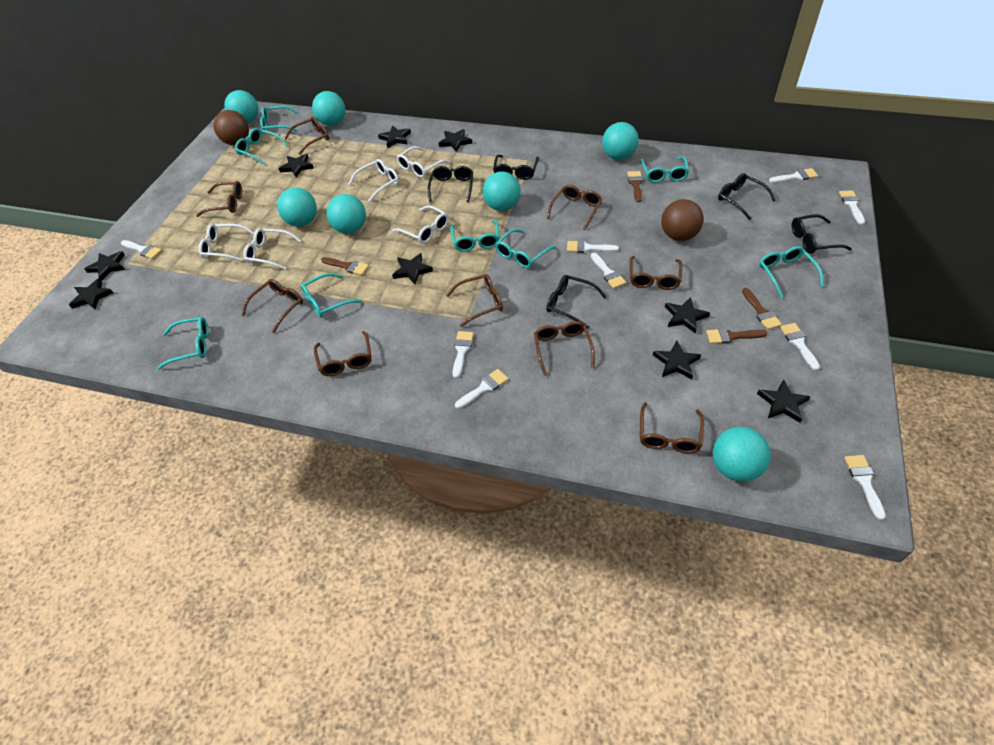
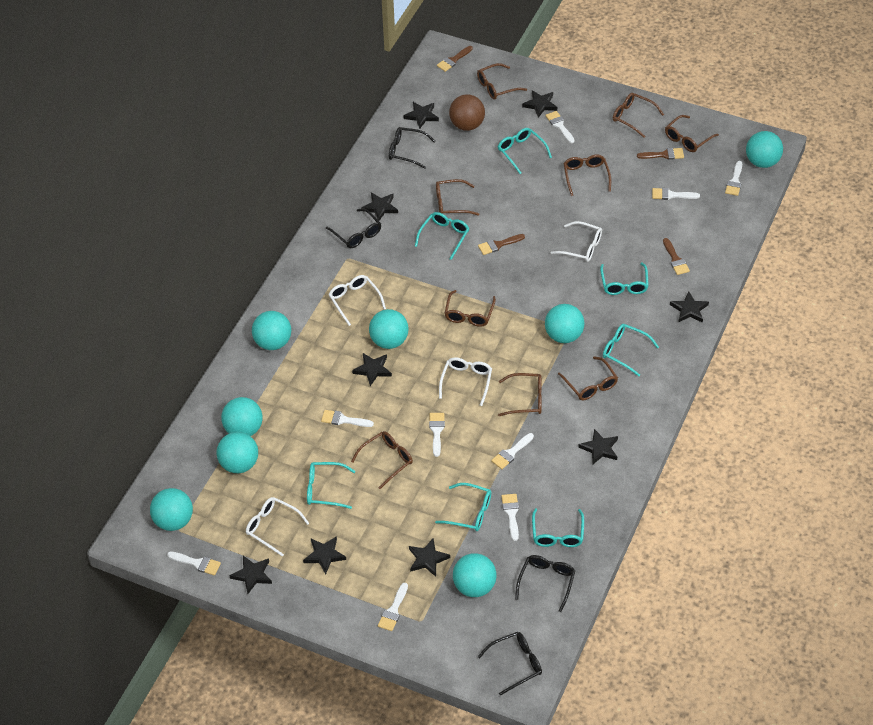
black glasses: 5 -> 4
brown ball: 2 -> 1
turquoise ball: 7 -> 8
turquoise glasses: 8 -> 7
white glasses: 5 -> 4

